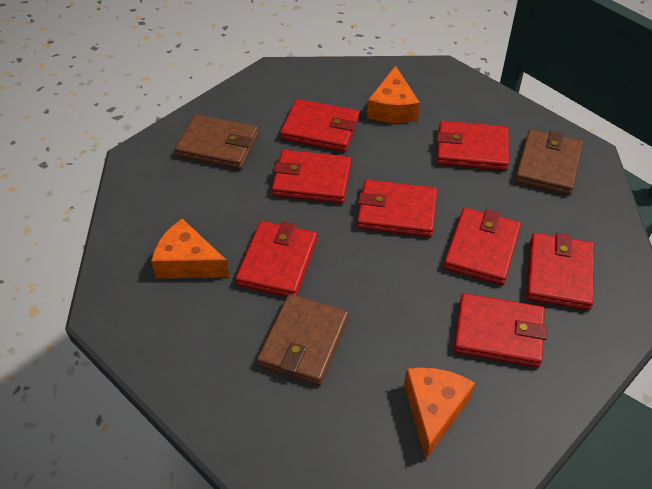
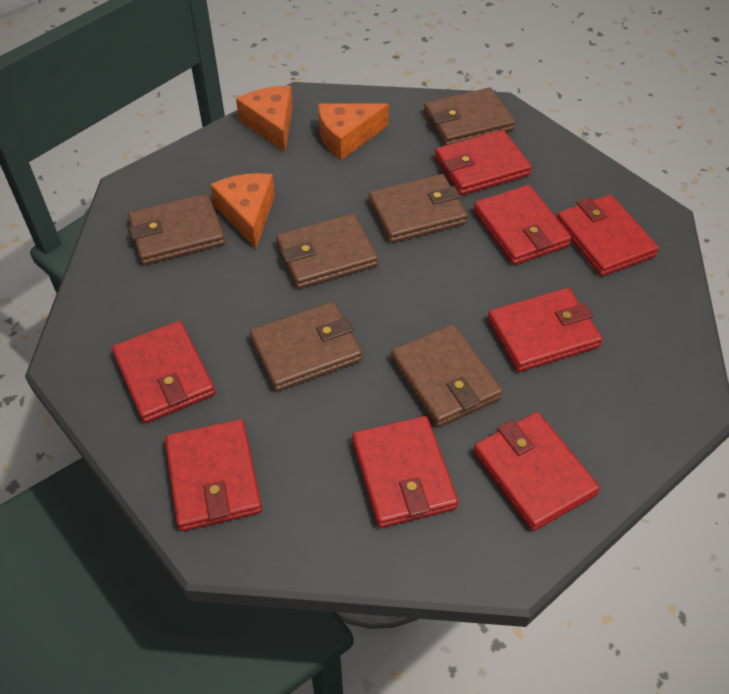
brown wallet: 3 -> 6

